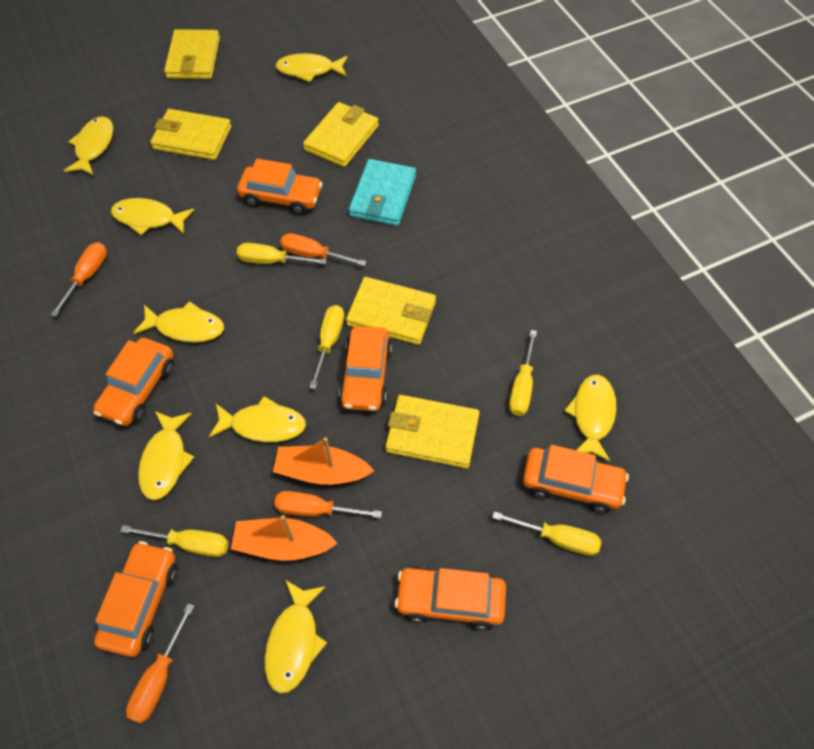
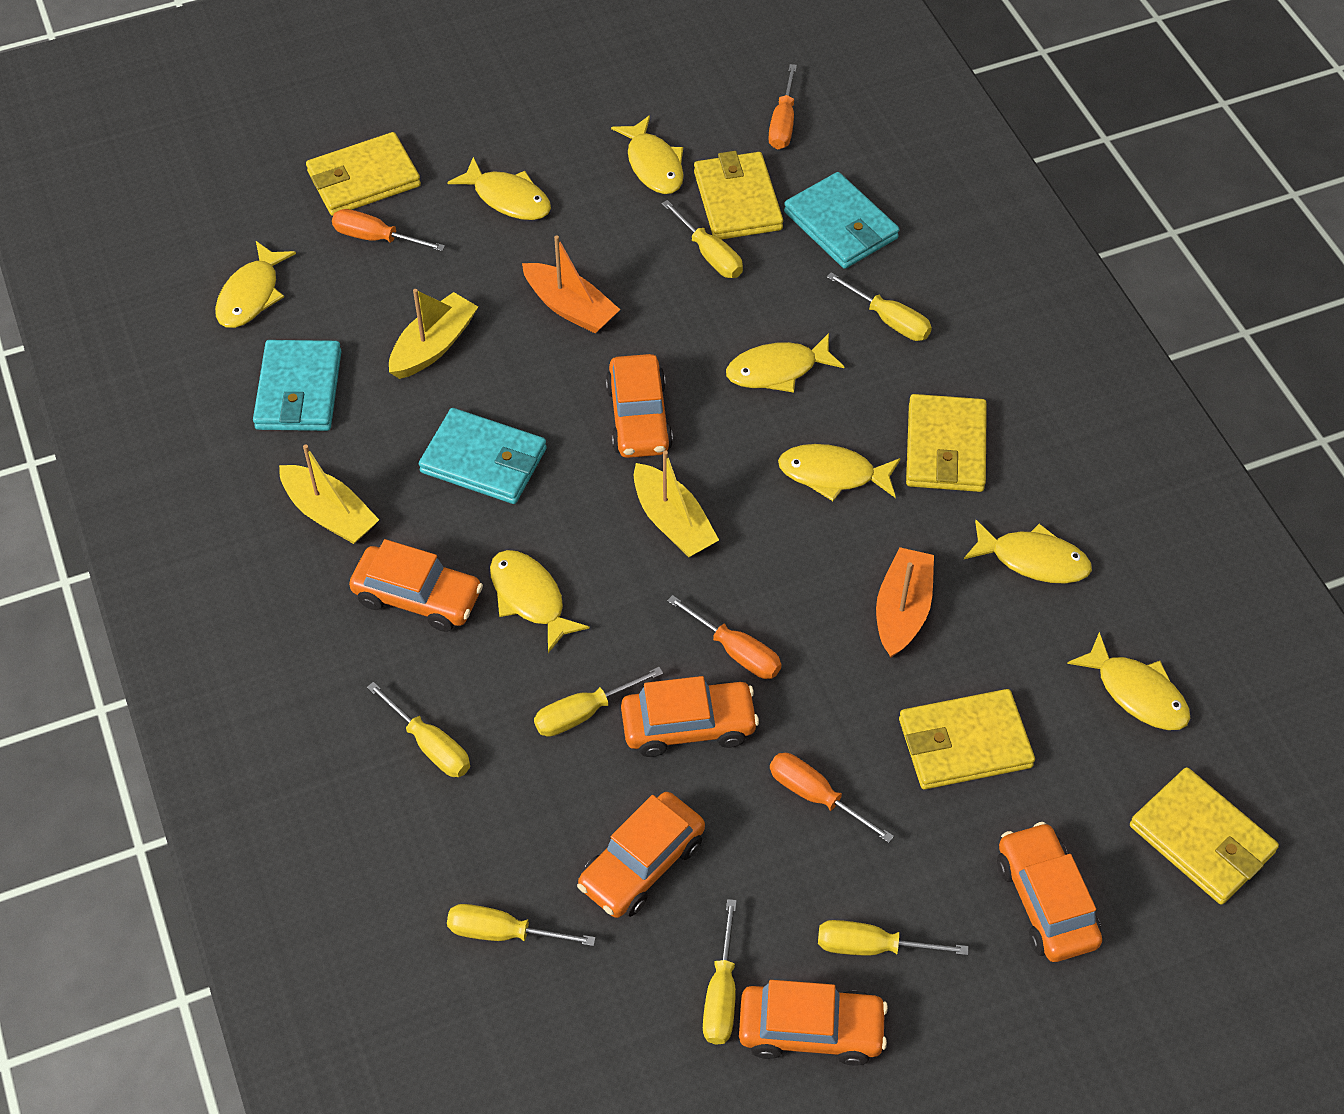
turquoise wallet: 1 -> 3
yellow boat: 0 -> 3
yellow screwdriver: 5 -> 7

